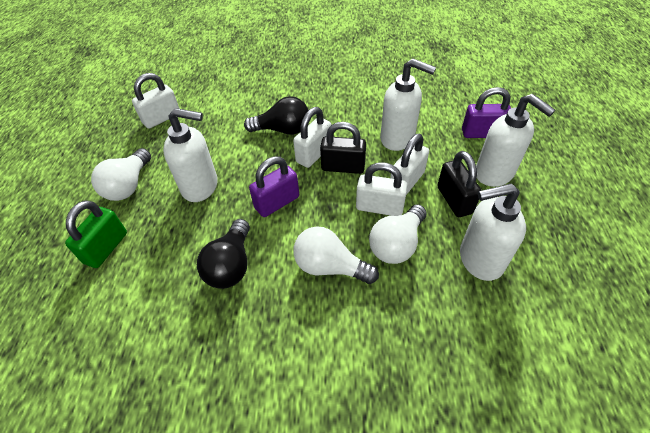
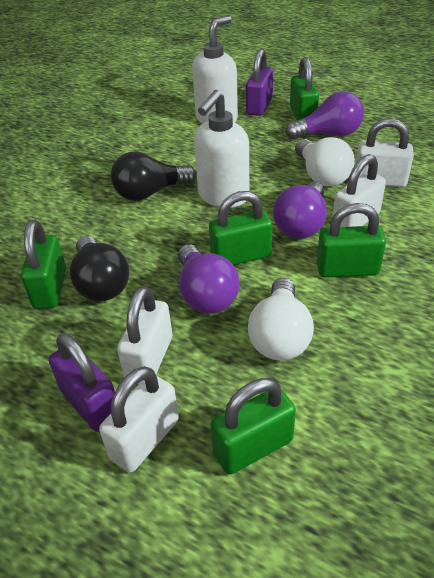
black padlock: 2 -> 0
green padlock: 1 -> 5
purple light bulb: 0 -> 3
white light bulb: 3 -> 2
white soap dispenser: 4 -> 2

